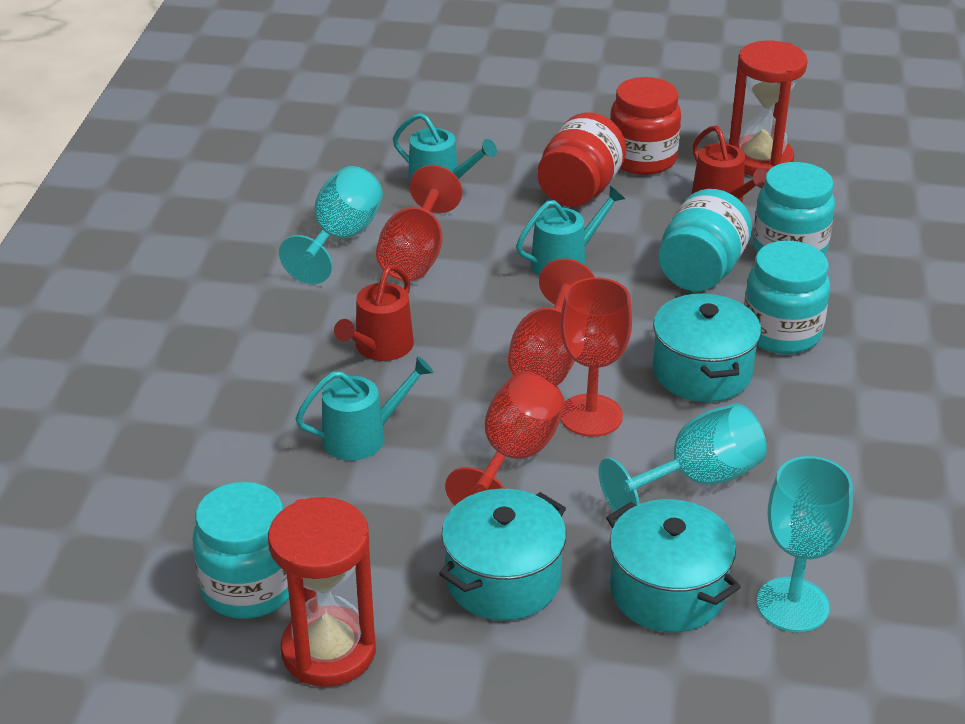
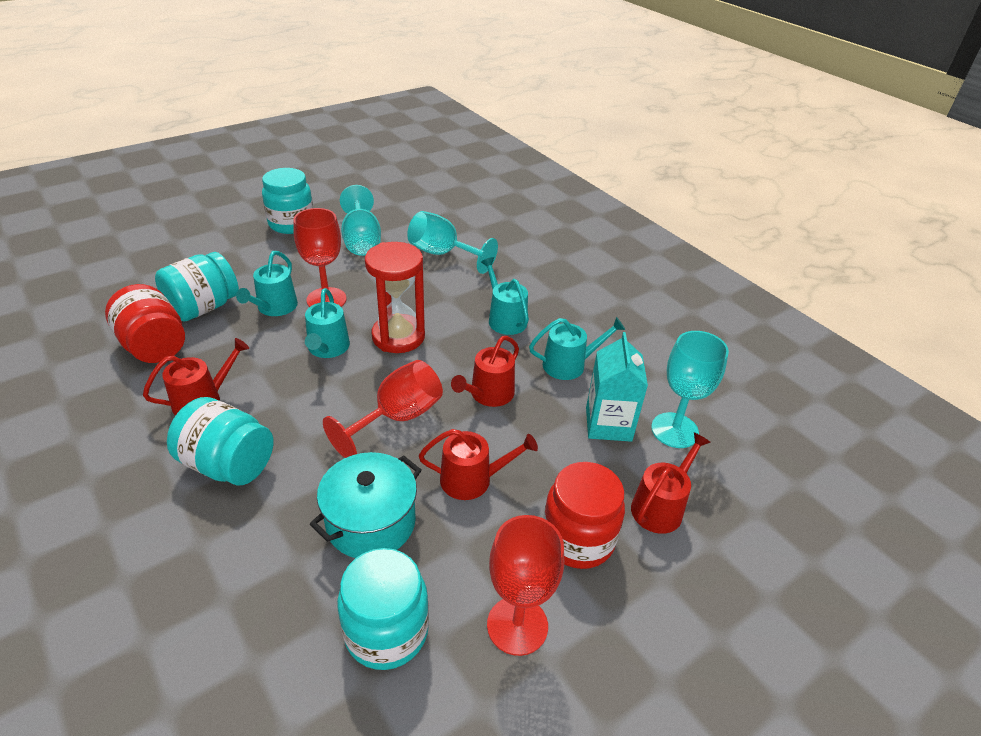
red goblet: 4 -> 3
red hourglass: 2 -> 1
red watering can: 2 -> 4
turquoise carton: 0 -> 1
turquoise pot: 3 -> 1
turquoise watering can: 3 -> 4

